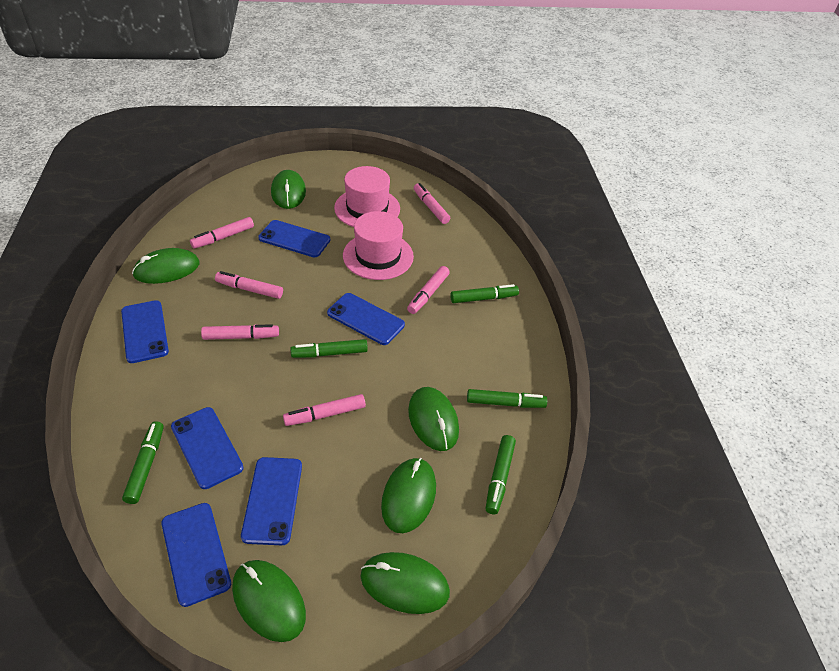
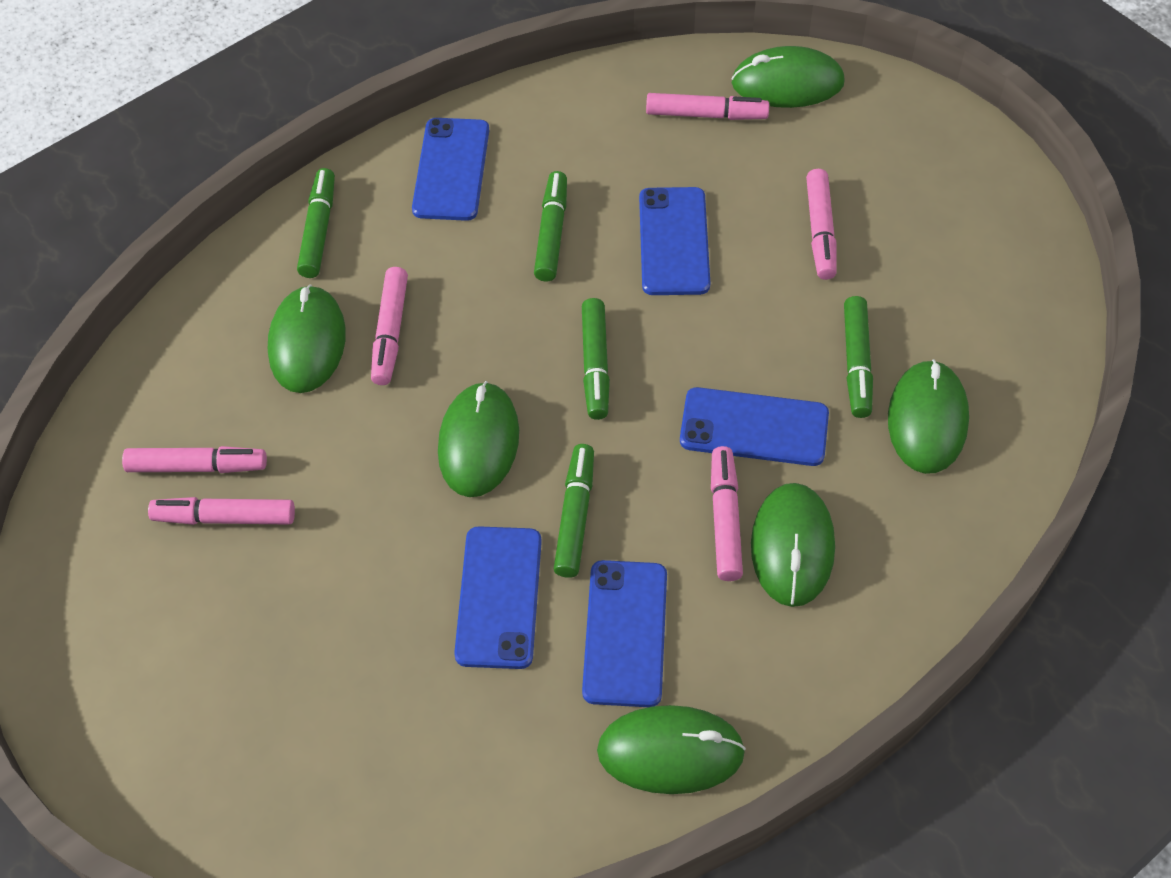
blue phone: 6 -> 5
pink hat: 2 -> 0

